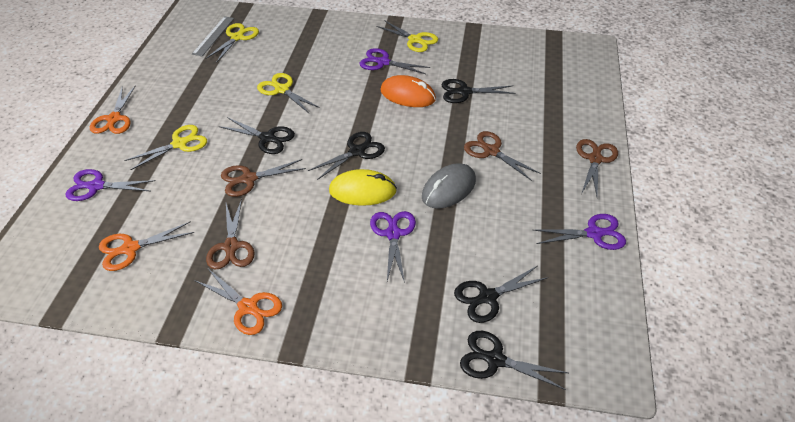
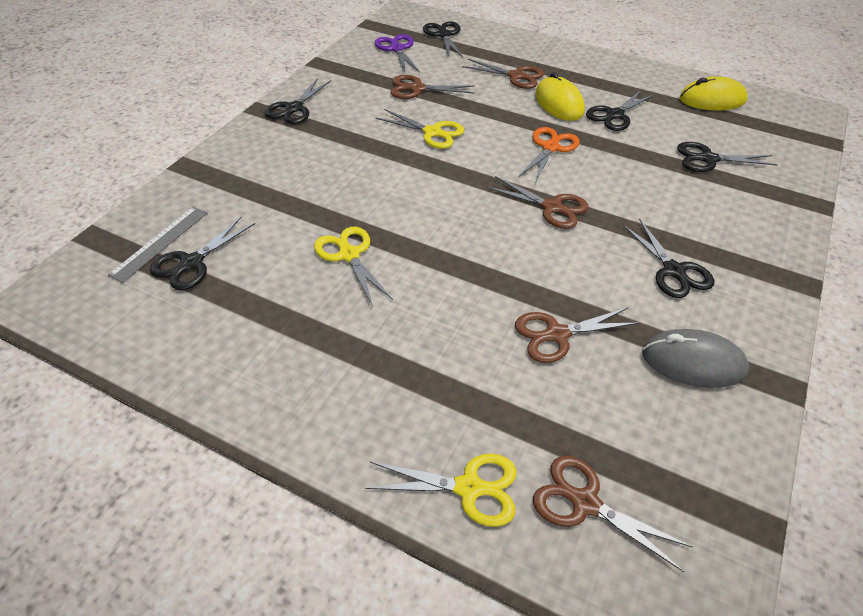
black scissors: 5 -> 6
brown scissors: 4 -> 5
orange mouse: 1 -> 0
orange scissors: 3 -> 1
purple scissors: 4 -> 1
yellow mouse: 1 -> 2
yellow scissors: 4 -> 3

